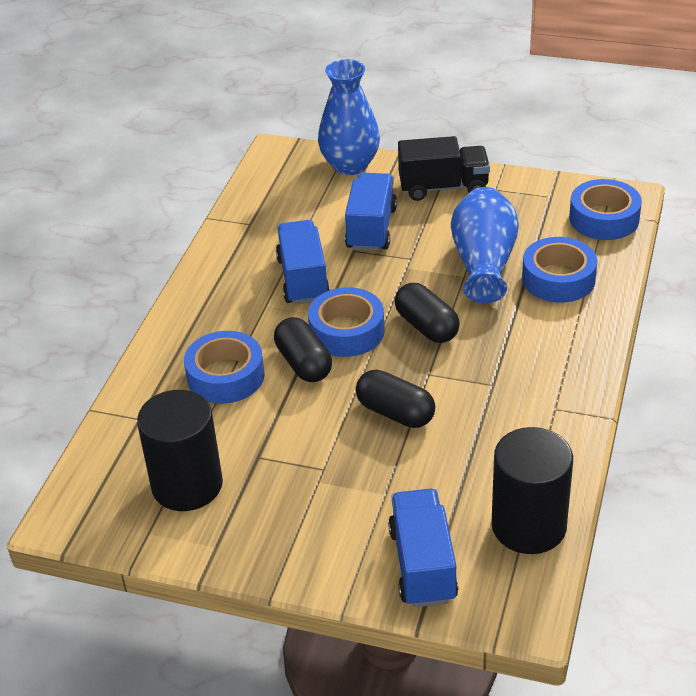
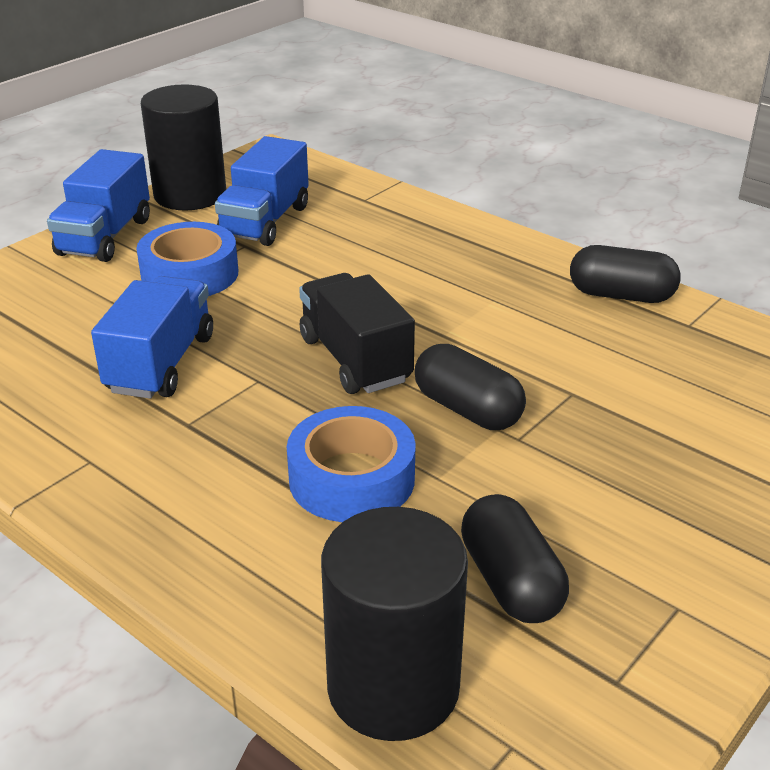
blue tape: 4 -> 2
blue vase: 2 -> 0

